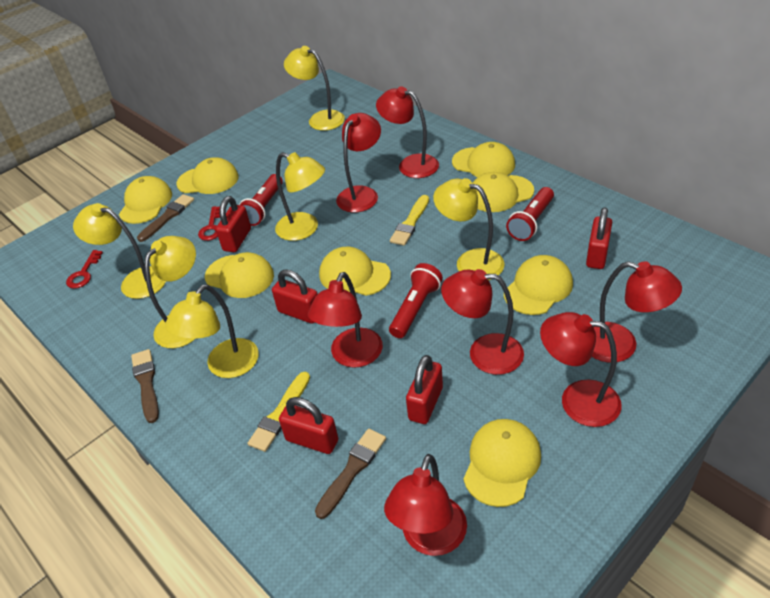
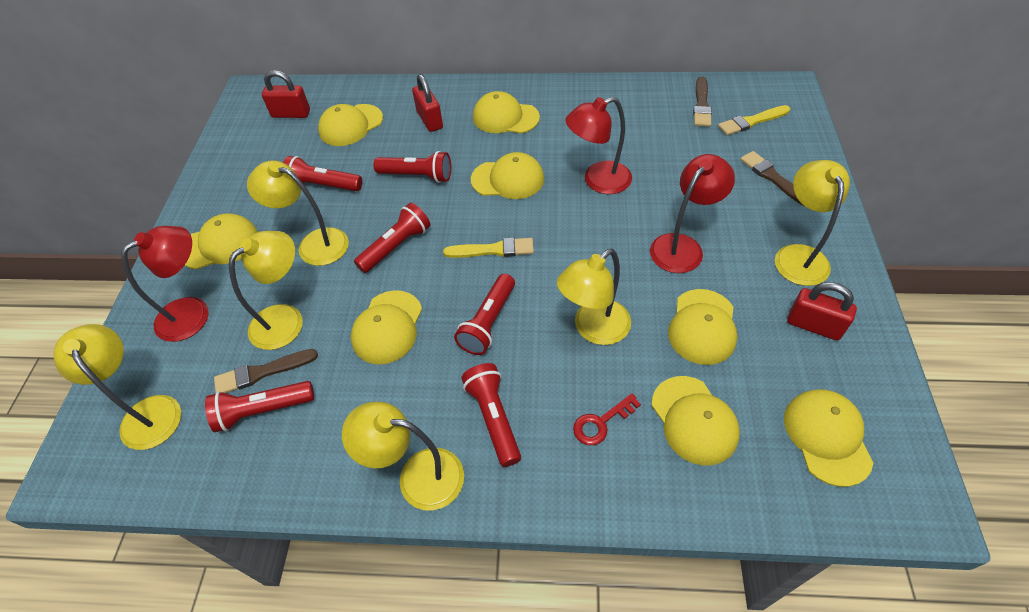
red flashlight: 3 -> 6
red key: 2 -> 1
red lamp: 7 -> 3
red padlock: 5 -> 3

